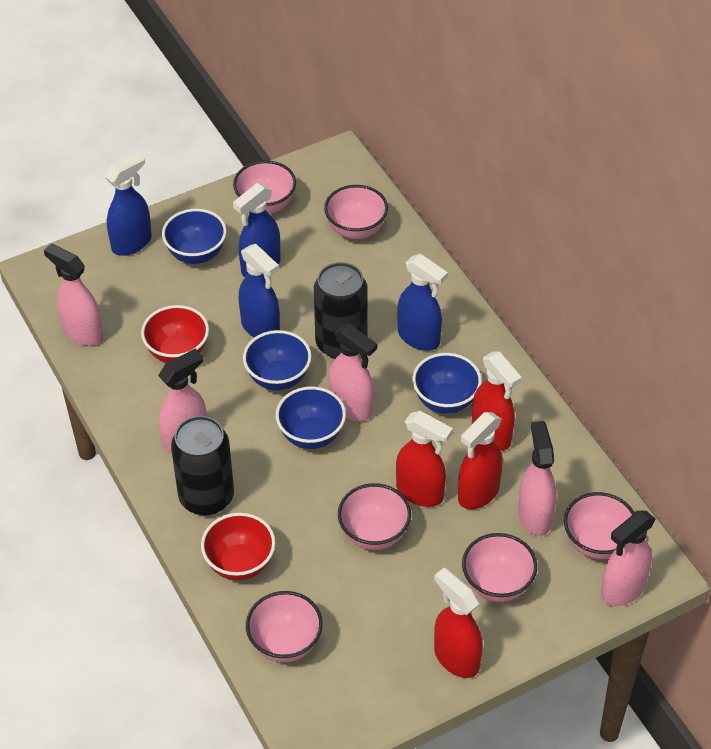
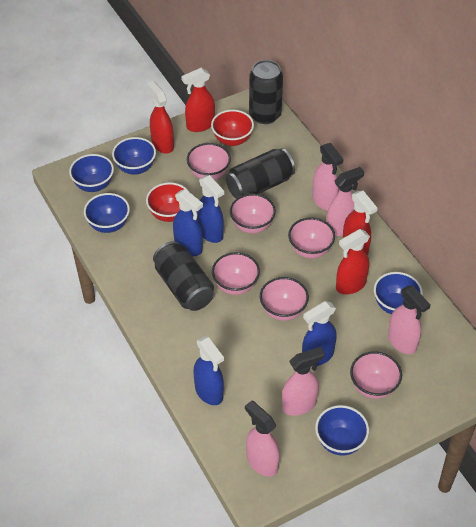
black can: 2 -> 3
blue bowl: 4 -> 5

